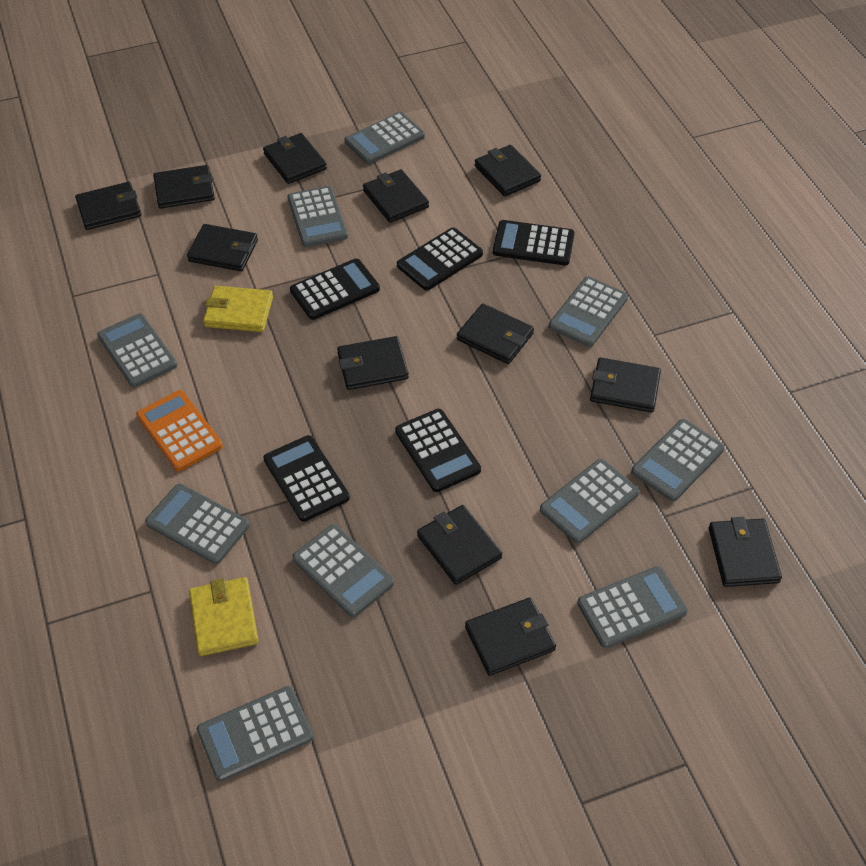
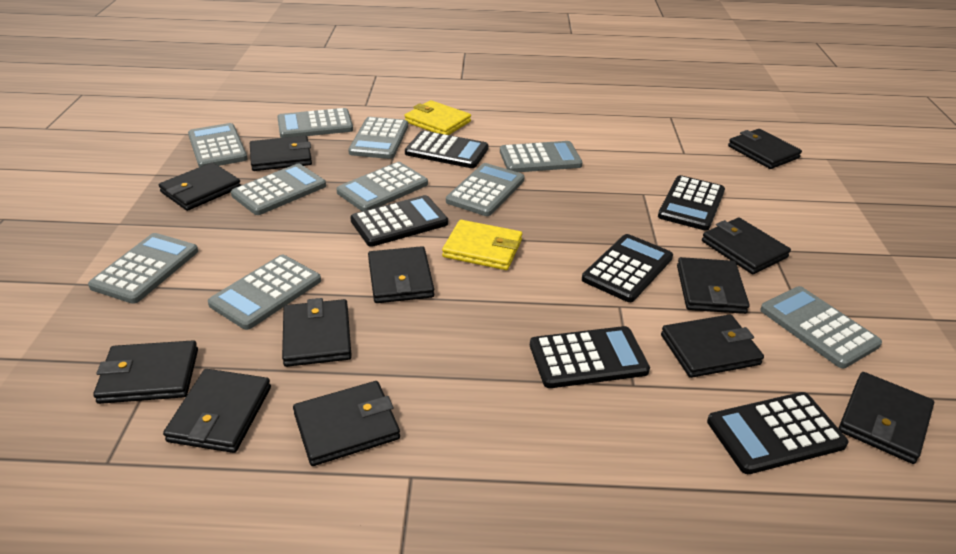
black calculator: 5 -> 6
orange calculator: 1 -> 0

